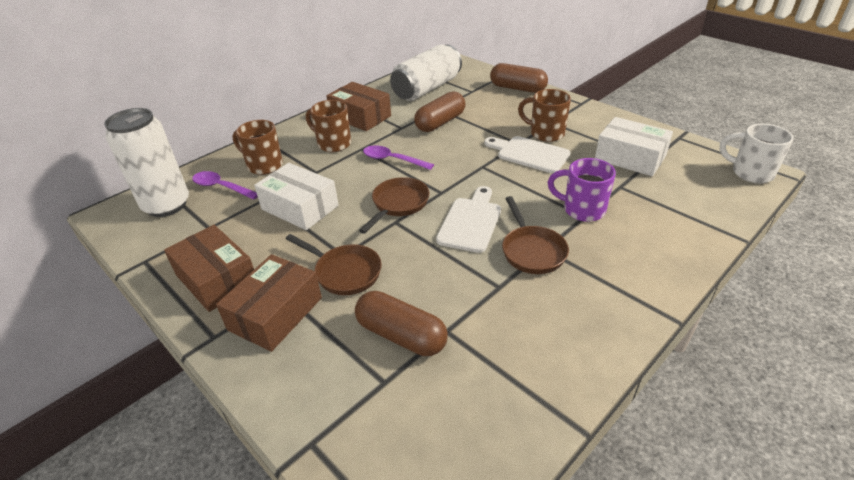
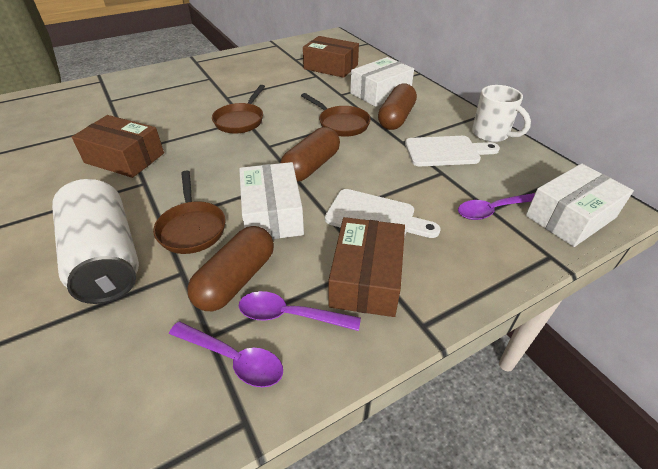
brown mug: 3 -> 0
purple mug: 1 -> 0
purple spoon: 2 -> 3
white box: 2 -> 3
white can: 2 -> 1

